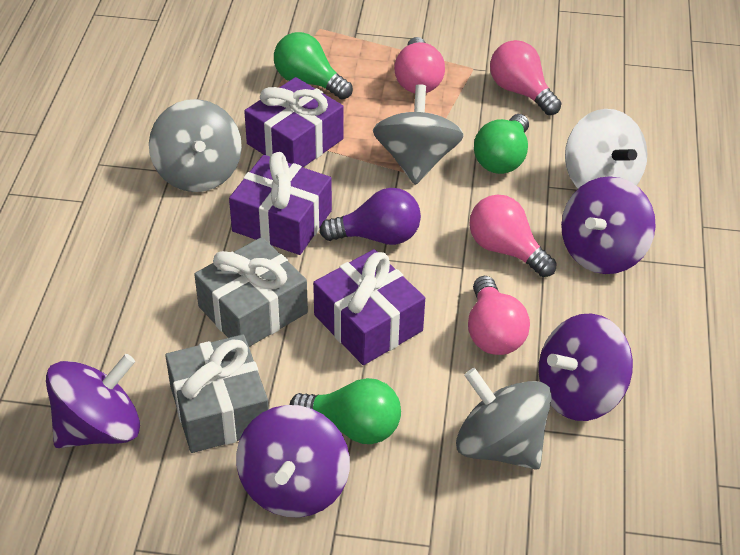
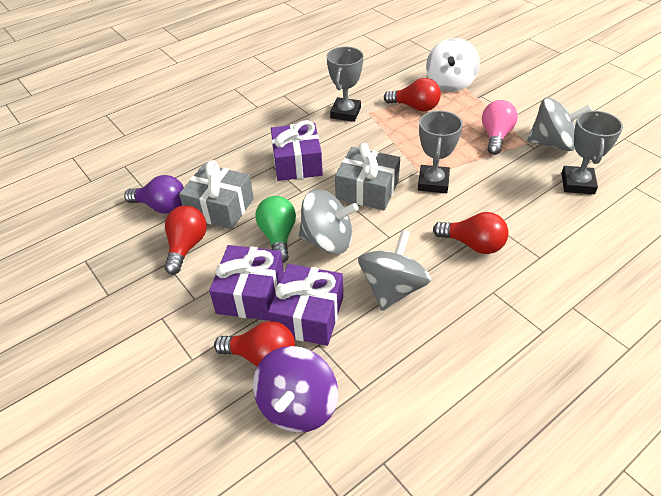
green light bulb: 3 -> 1
grey trophy: 0 -> 3
pink light bulb: 4 -> 1
purple spinning top: 4 -> 1
red light bulb: 0 -> 4

